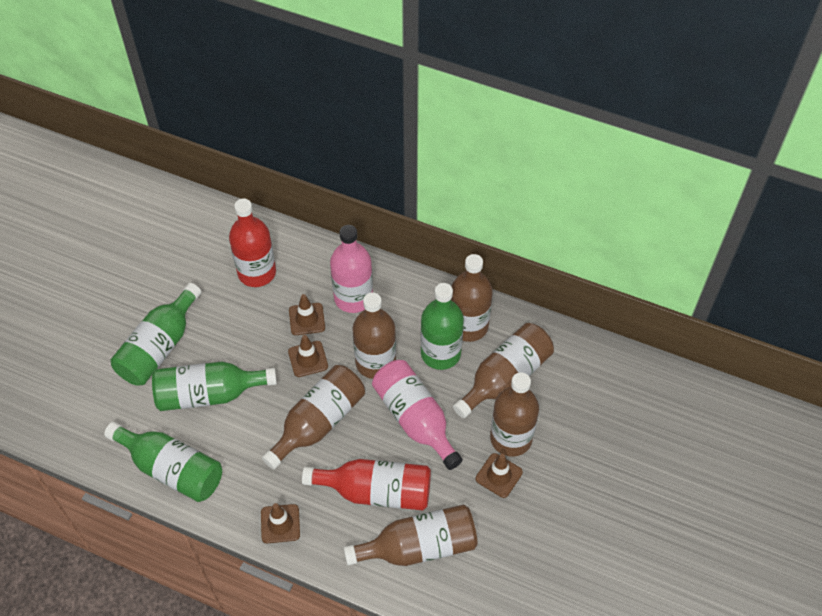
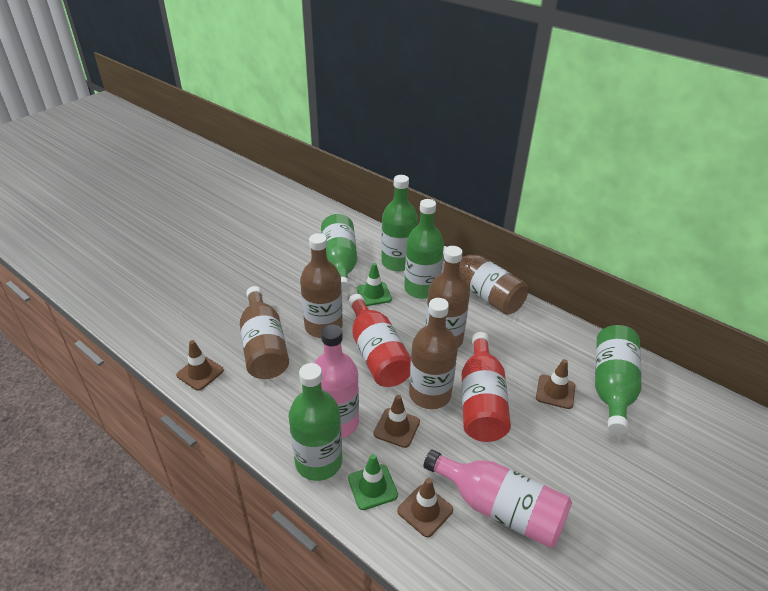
brown bottle: 6 -> 5
green bottle: 4 -> 5
green traffic cone: 0 -> 2

